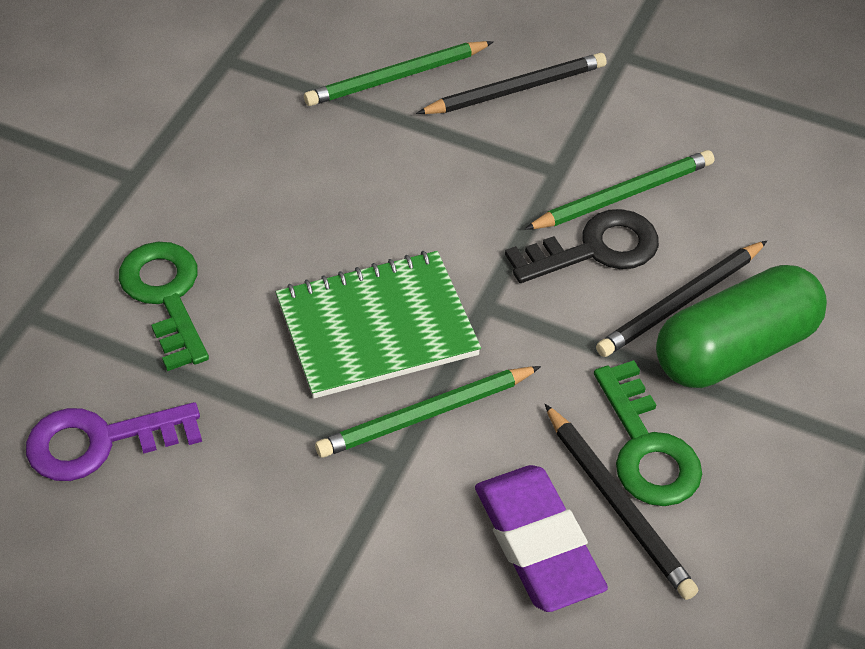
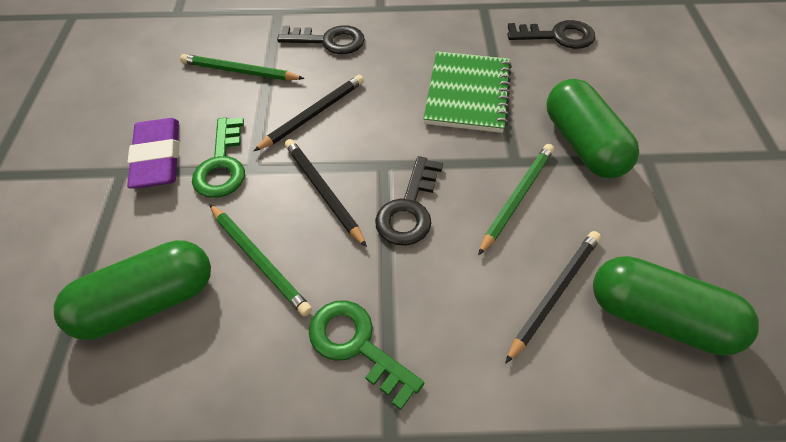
black key: 1 -> 3
green capsule: 1 -> 3
purple key: 1 -> 0

